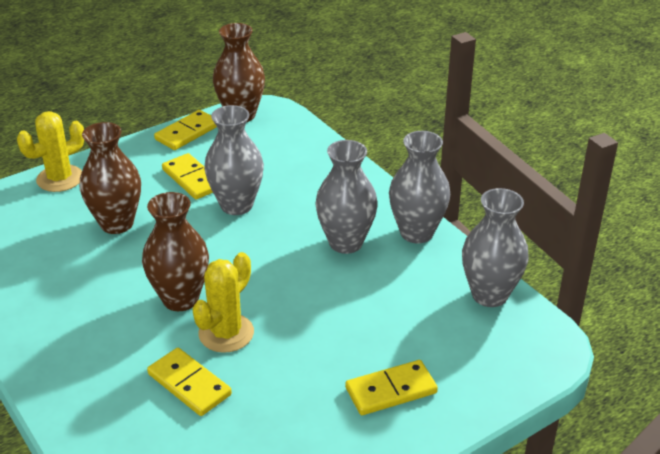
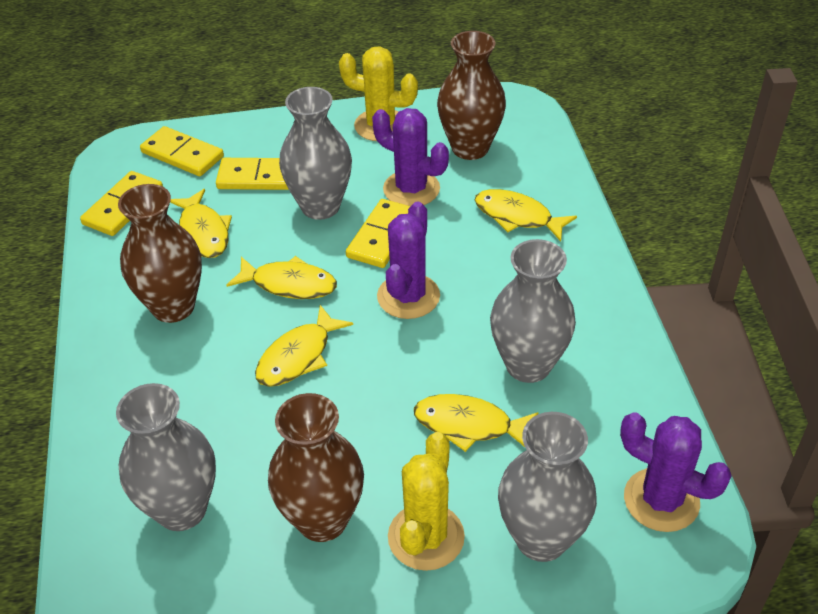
purple cactus: 0 -> 3
yellow fish: 0 -> 5

